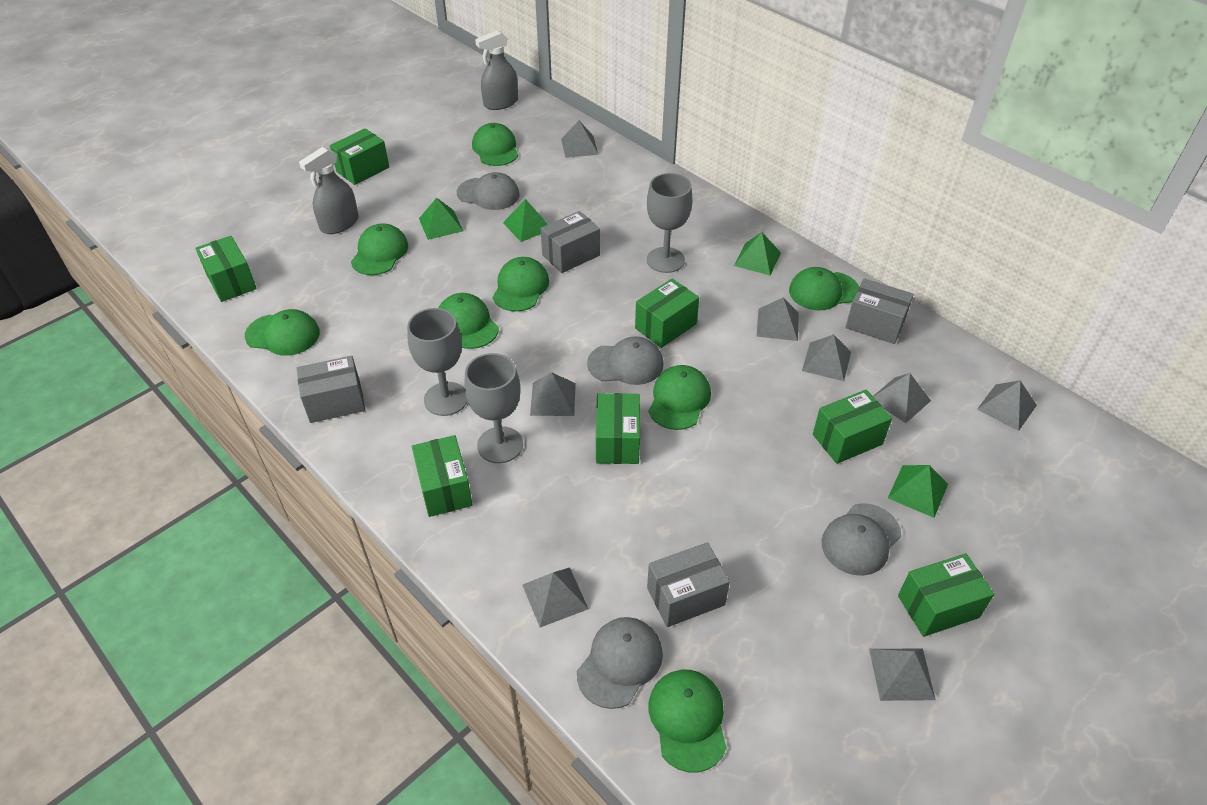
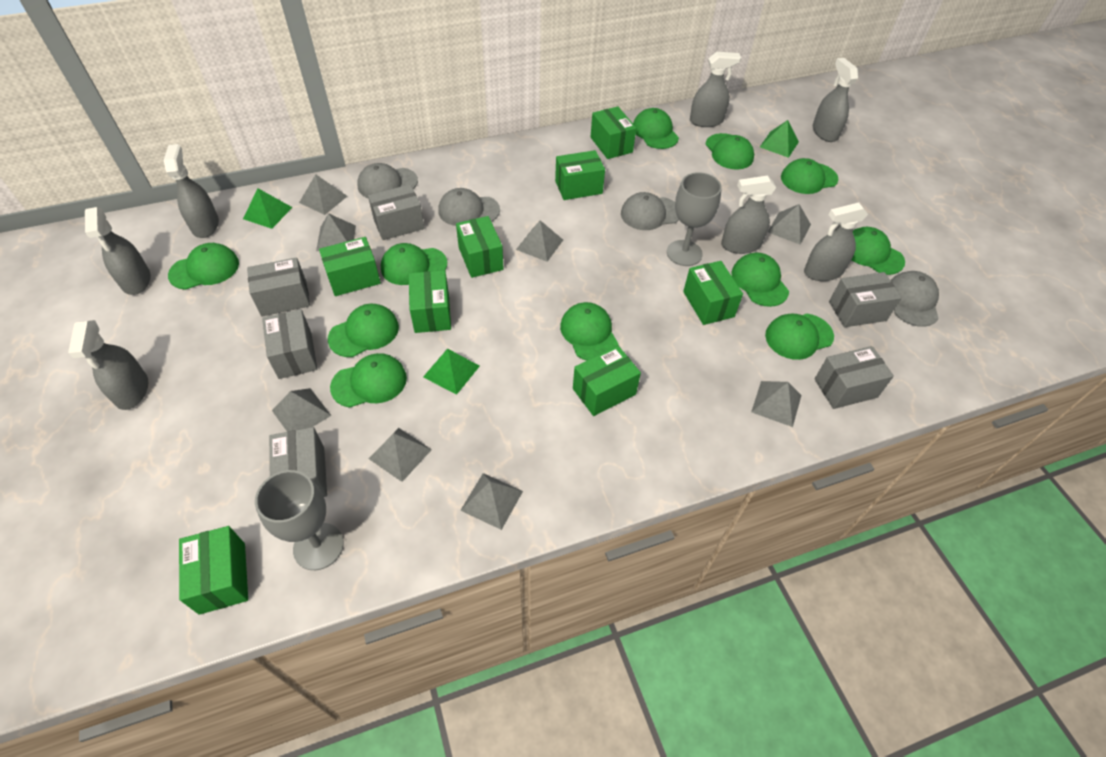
green box: 7 -> 8
green cap: 8 -> 11
green pyramid: 4 -> 3
grey box: 4 -> 6
grey goblet: 3 -> 2
grey spray bottle: 2 -> 7

